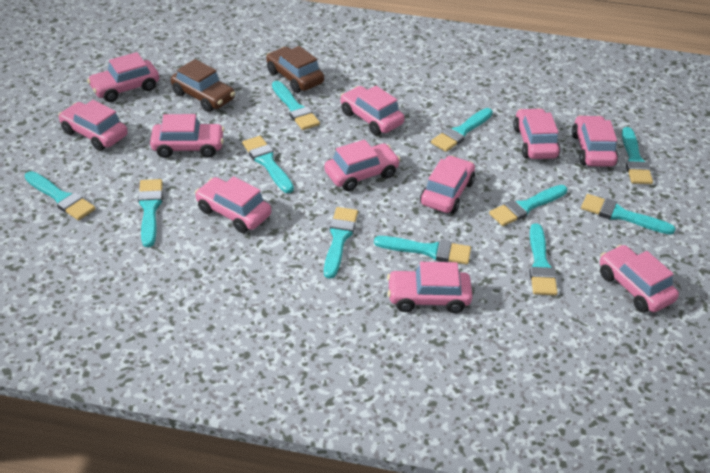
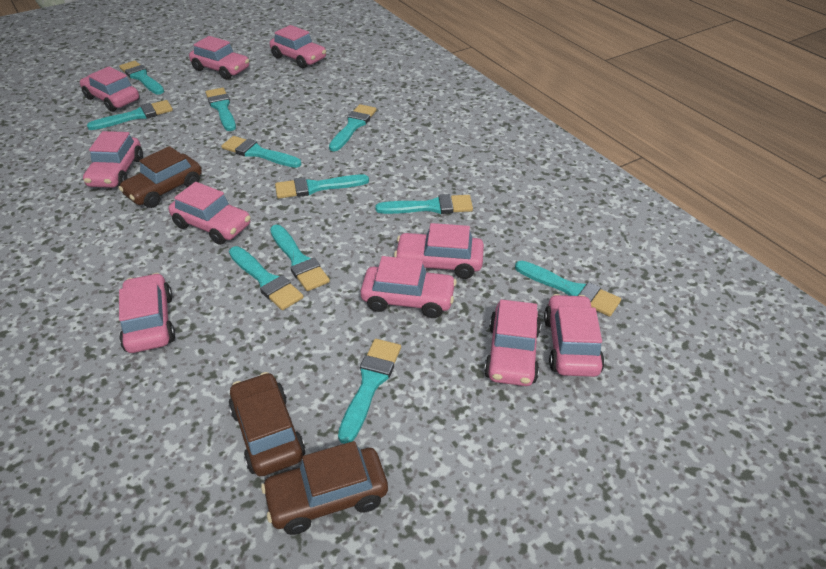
brown car: 2 -> 3
pink car: 11 -> 10

